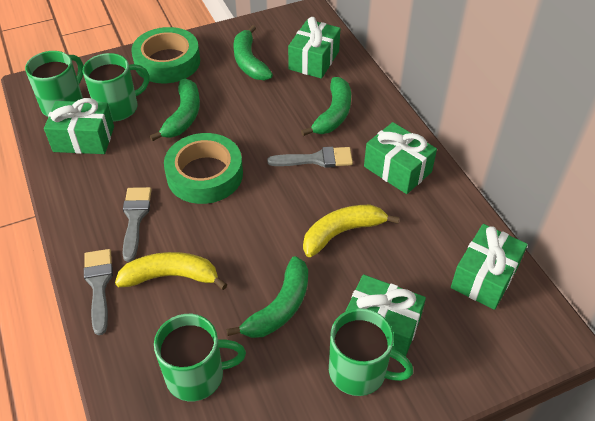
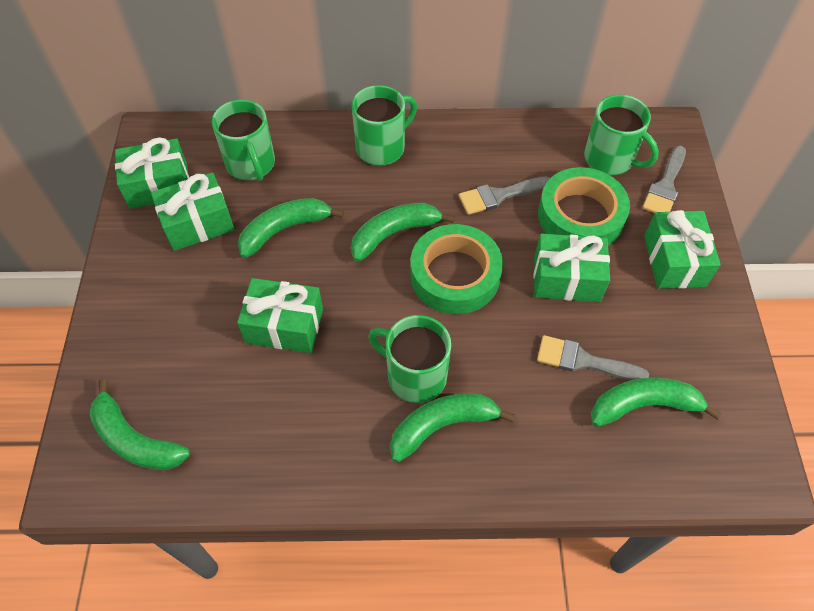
green banana: 4 -> 5
yellow banana: 2 -> 0

